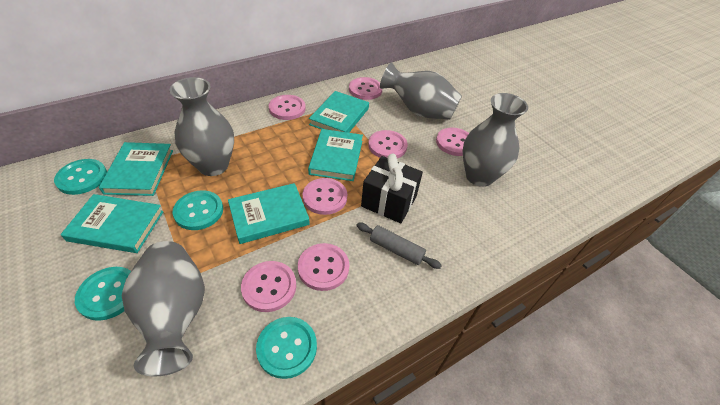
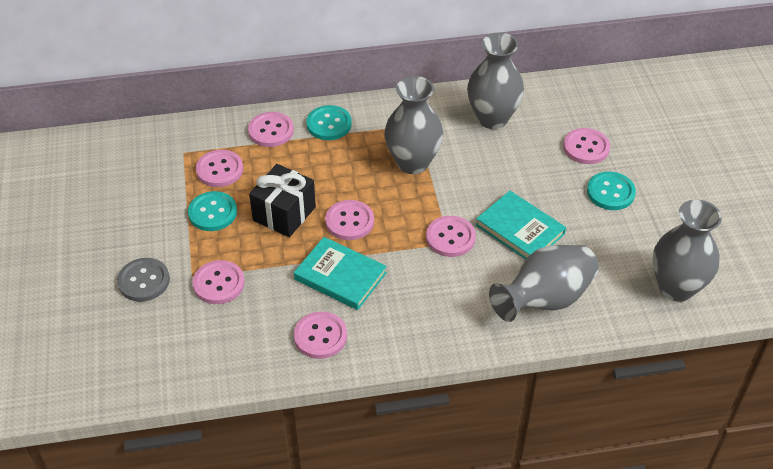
grey button: 0 -> 1
grey rolling pin: 1 -> 0
turquoise book: 5 -> 2
turquoise button: 4 -> 3

